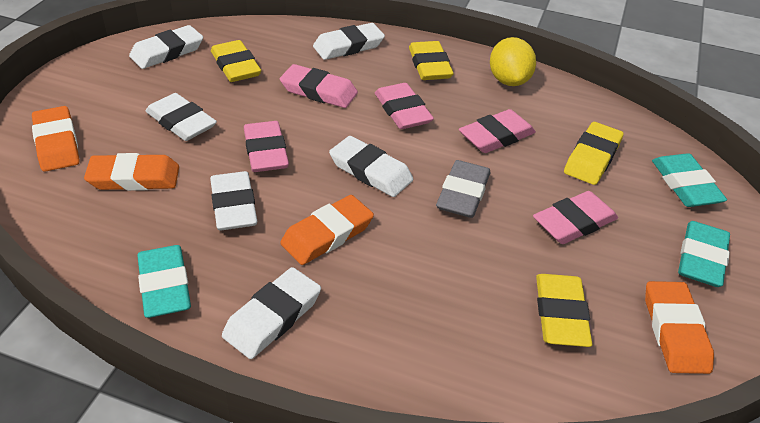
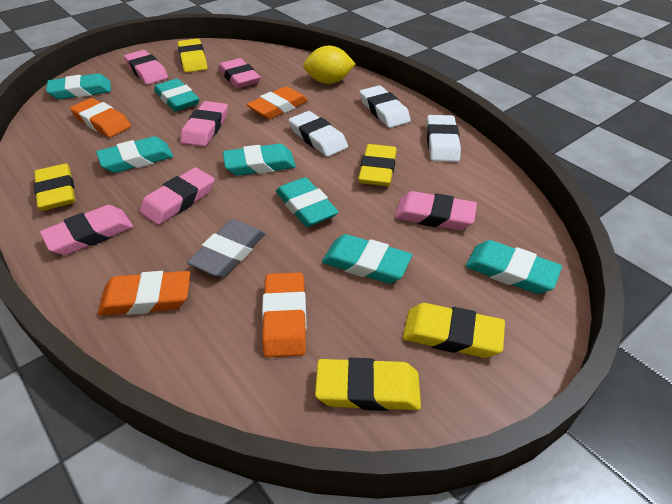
pink eraser: 5 -> 6
turquoise eraser: 3 -> 7
white eraser: 6 -> 3
yellow eraser: 4 -> 5

